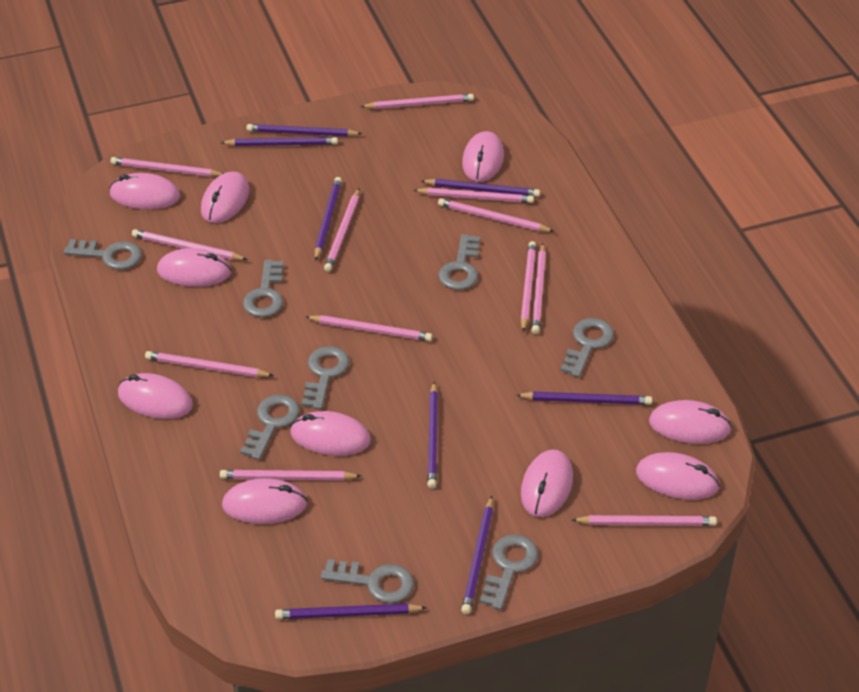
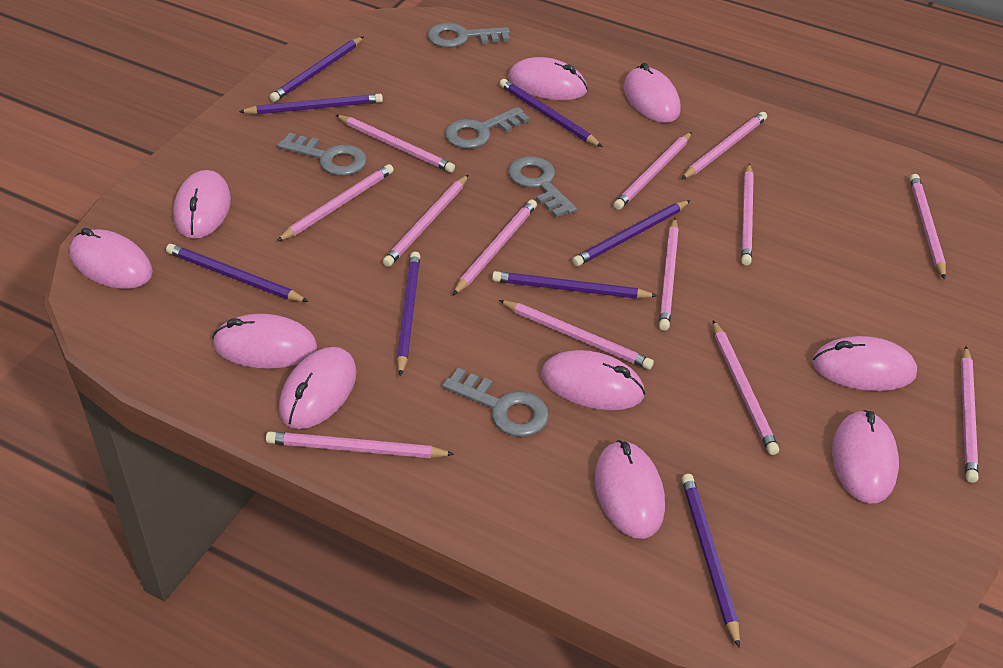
grey key: 8 -> 5
pink pencil: 12 -> 13

